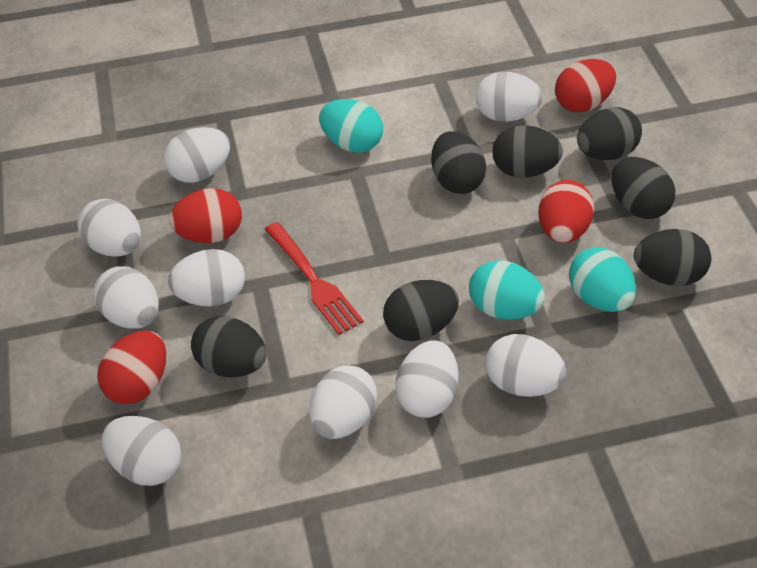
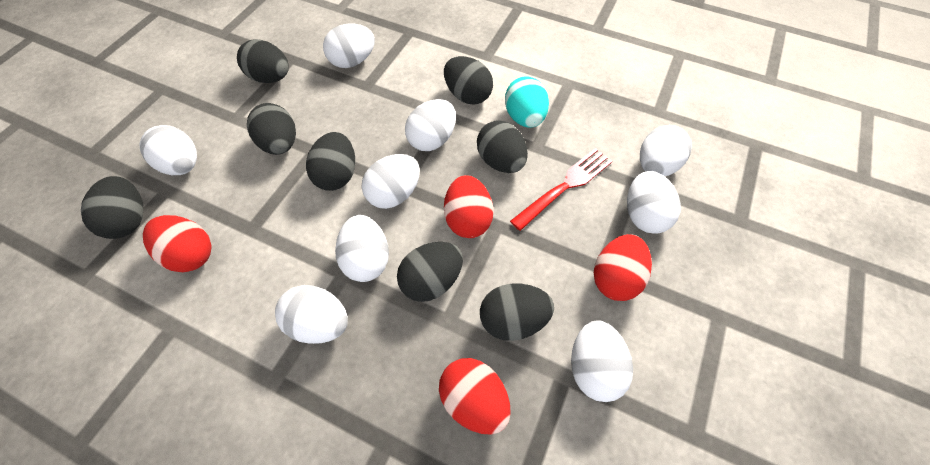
black egg: 7 -> 8
turquoise egg: 3 -> 1

